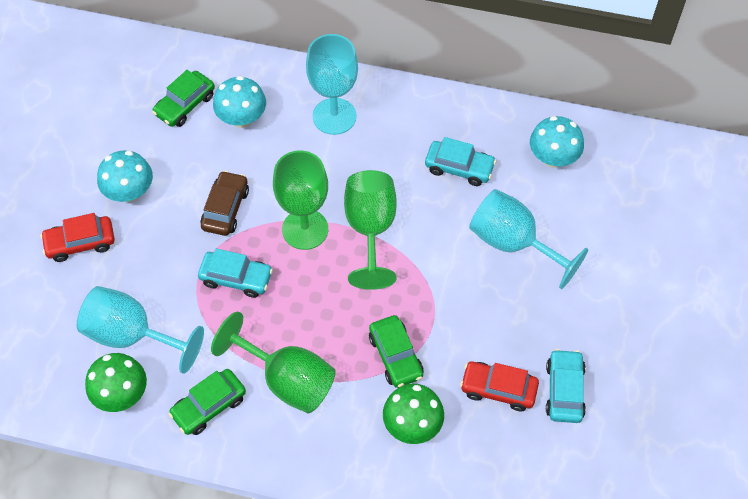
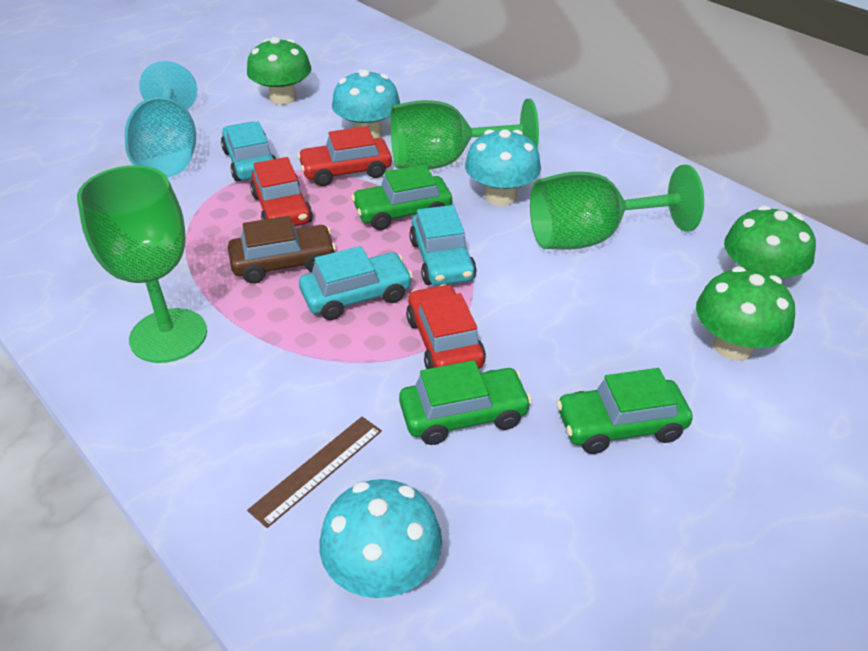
brown ruler: 0 -> 1
green mushroom: 2 -> 3
red car: 2 -> 3
turquoise goblet: 3 -> 1

